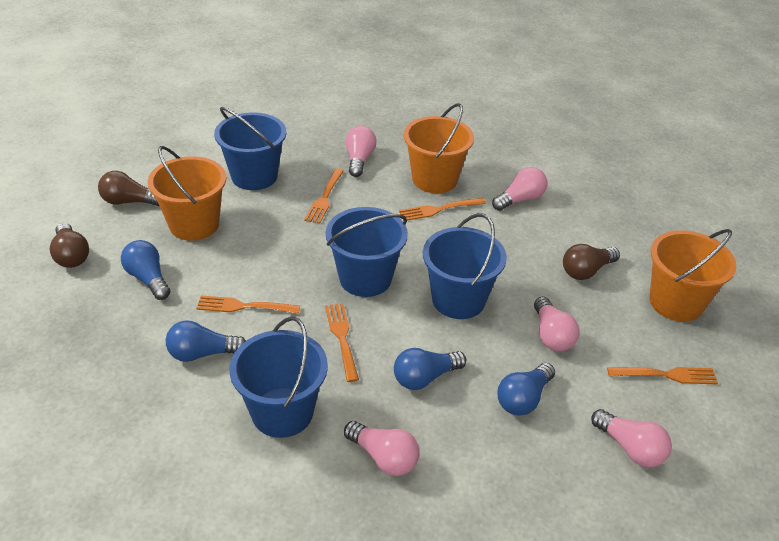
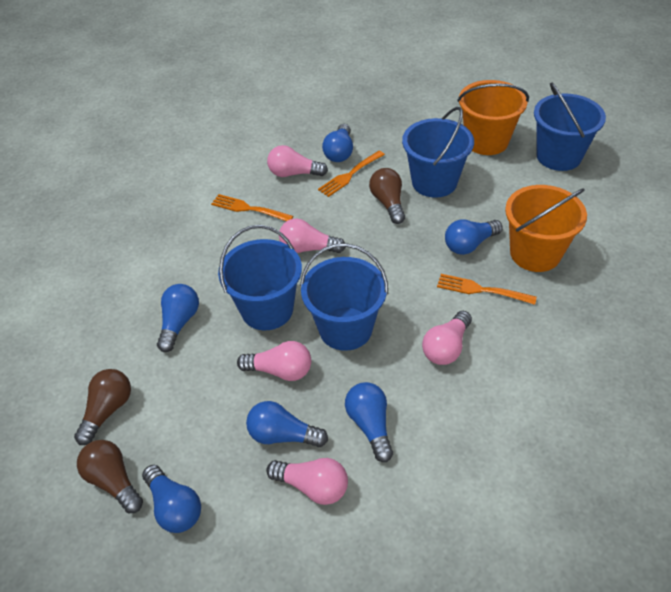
blue light bulb: 4 -> 6
orange bucket: 3 -> 2
orange fork: 5 -> 3

